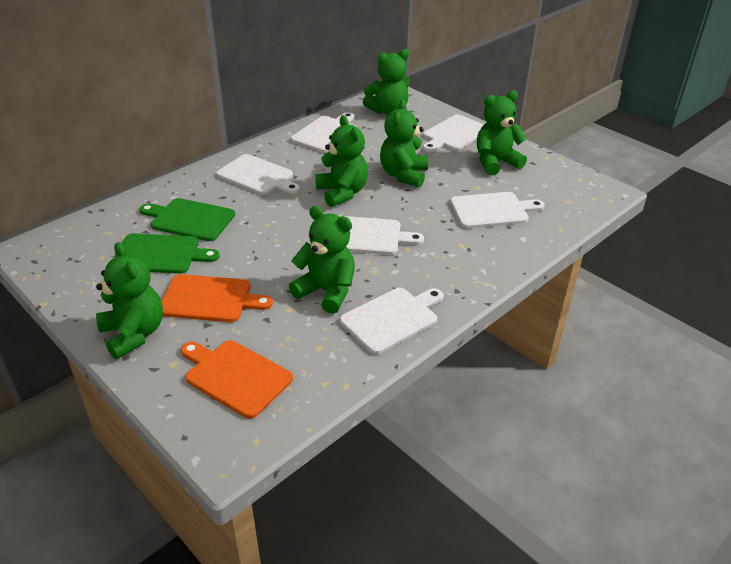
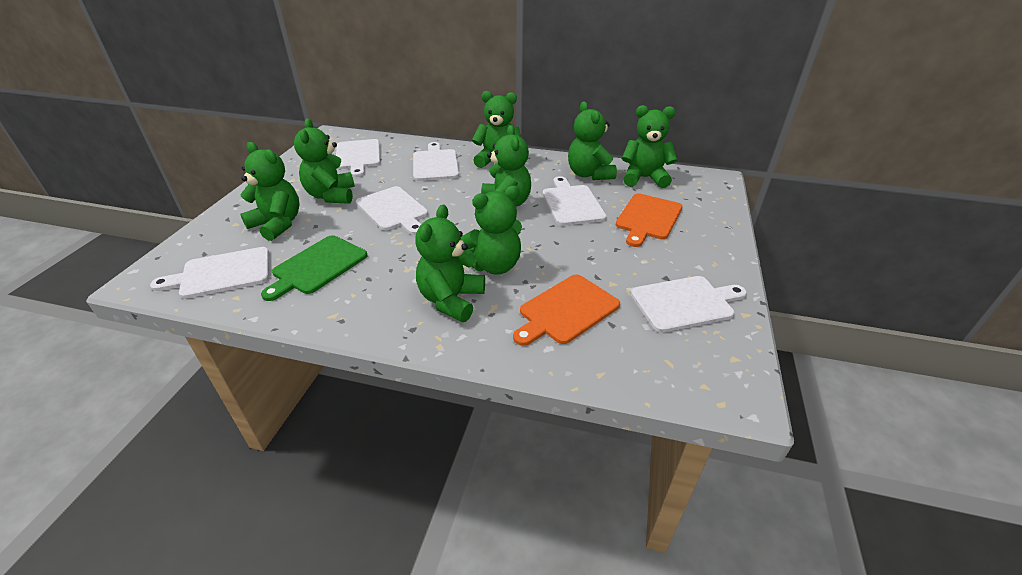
green cutting board: 2 -> 1
green teddy bear: 6 -> 8

